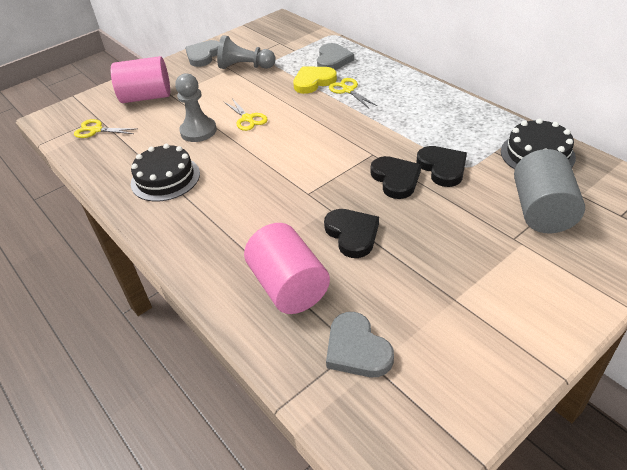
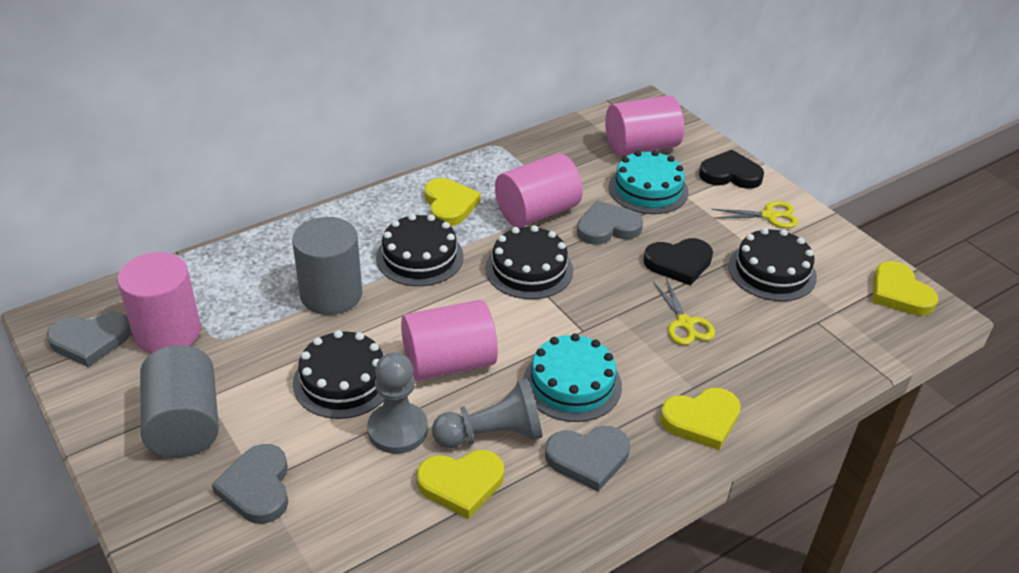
black cake: 2 -> 4
black heart: 3 -> 2
grey cylinder: 1 -> 2
grey heart: 3 -> 4
pink cylinder: 2 -> 4
turquoise cake: 0 -> 2
yellow heart: 1 -> 4
yellow scissors: 3 -> 2

